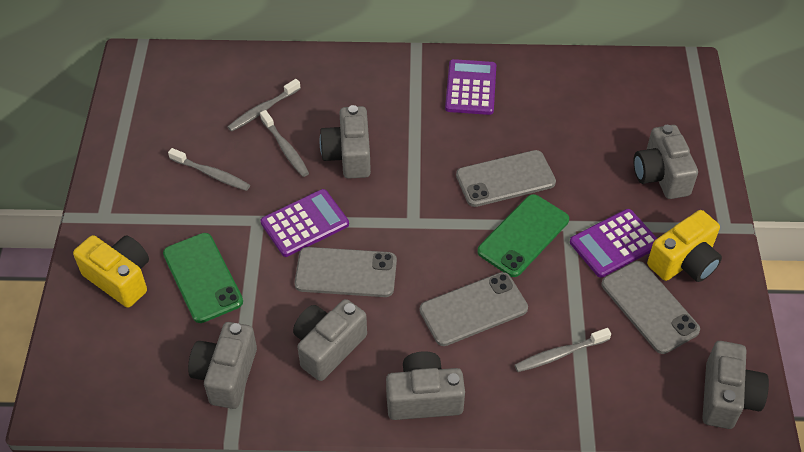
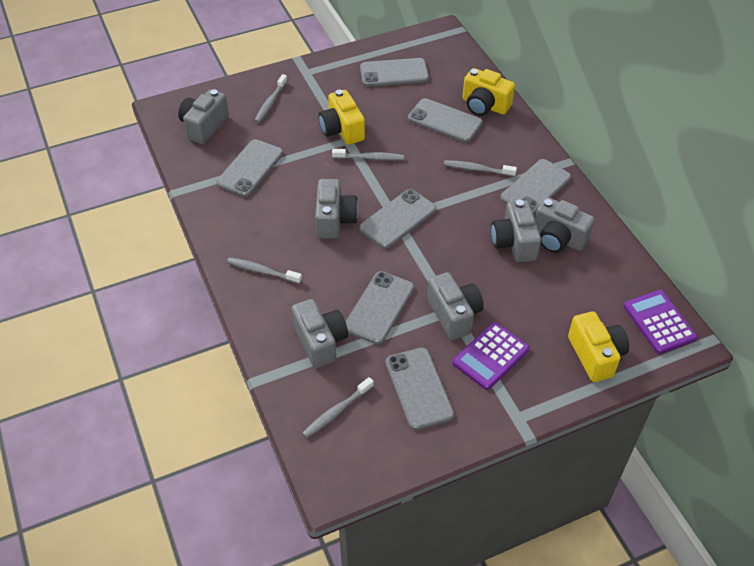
green phone: 2 -> 0
grey phone: 4 -> 7
grey toothbrush: 4 -> 5
purple calculator: 3 -> 2
yellow camera: 2 -> 3

